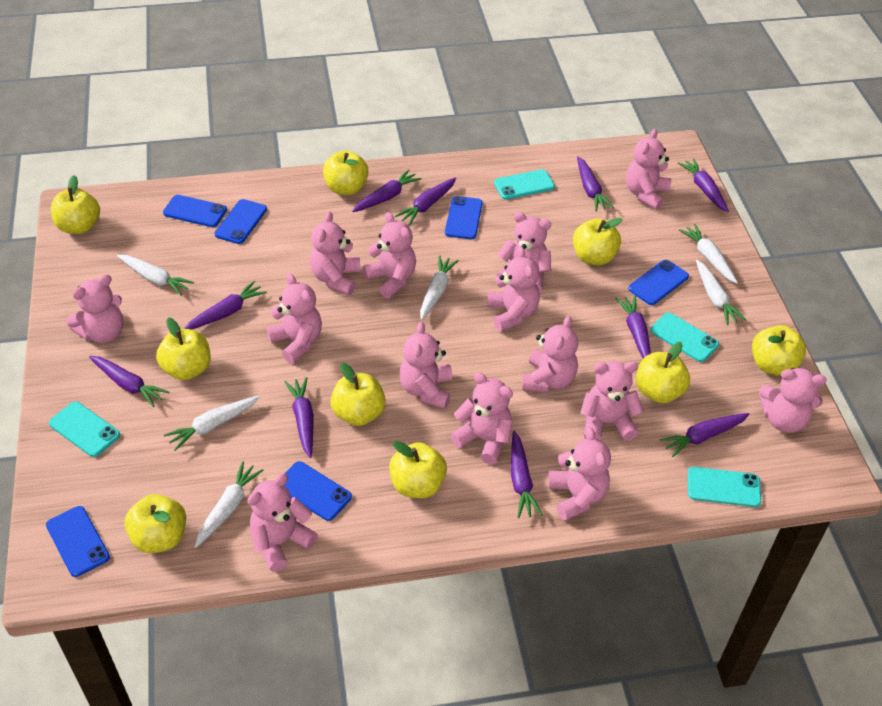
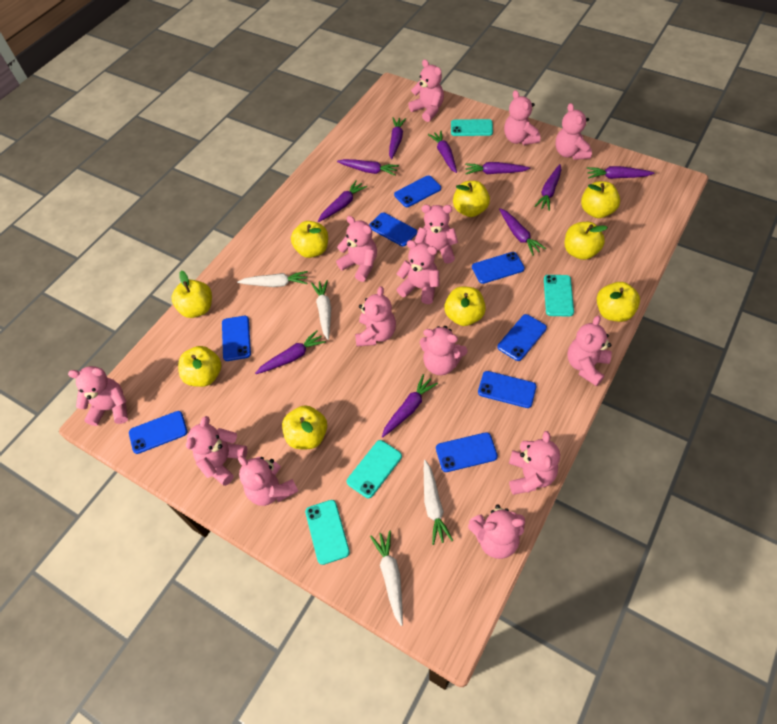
blue phone: 6 -> 8
white carrot: 6 -> 4

